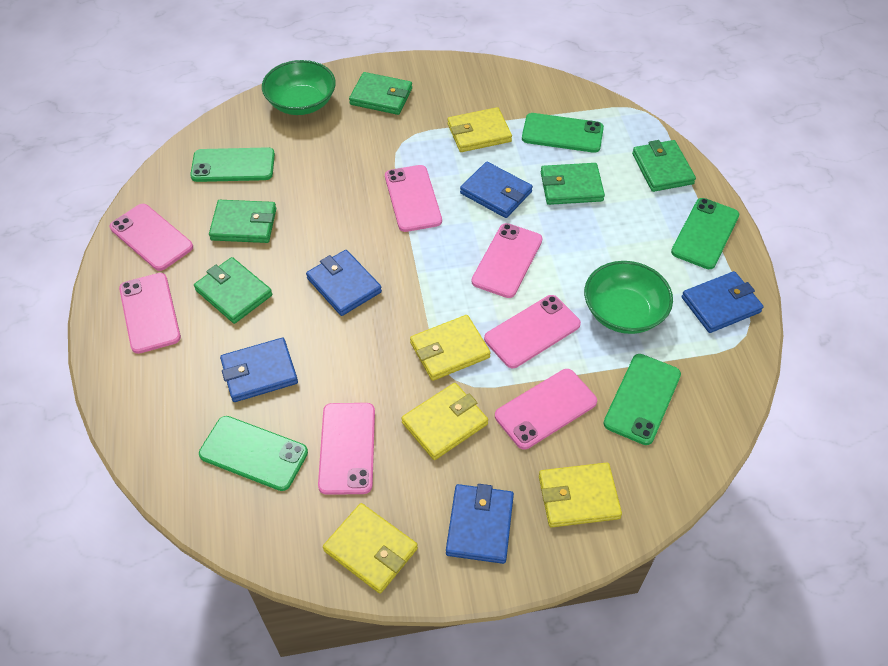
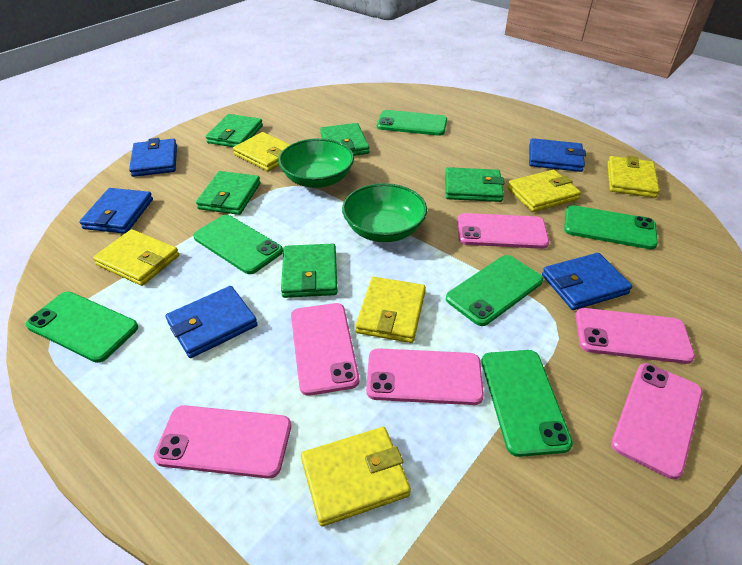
green phone: 5 -> 6
pink phone: 7 -> 6
yellow wallet: 5 -> 6

